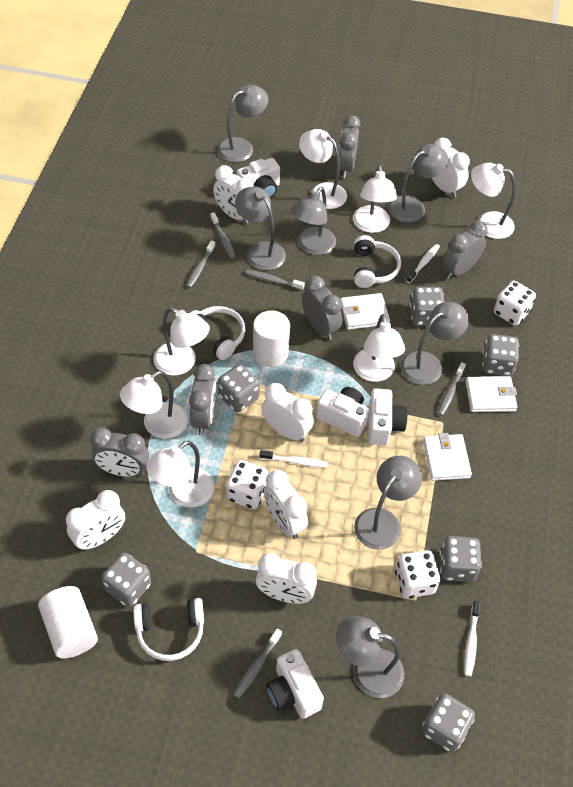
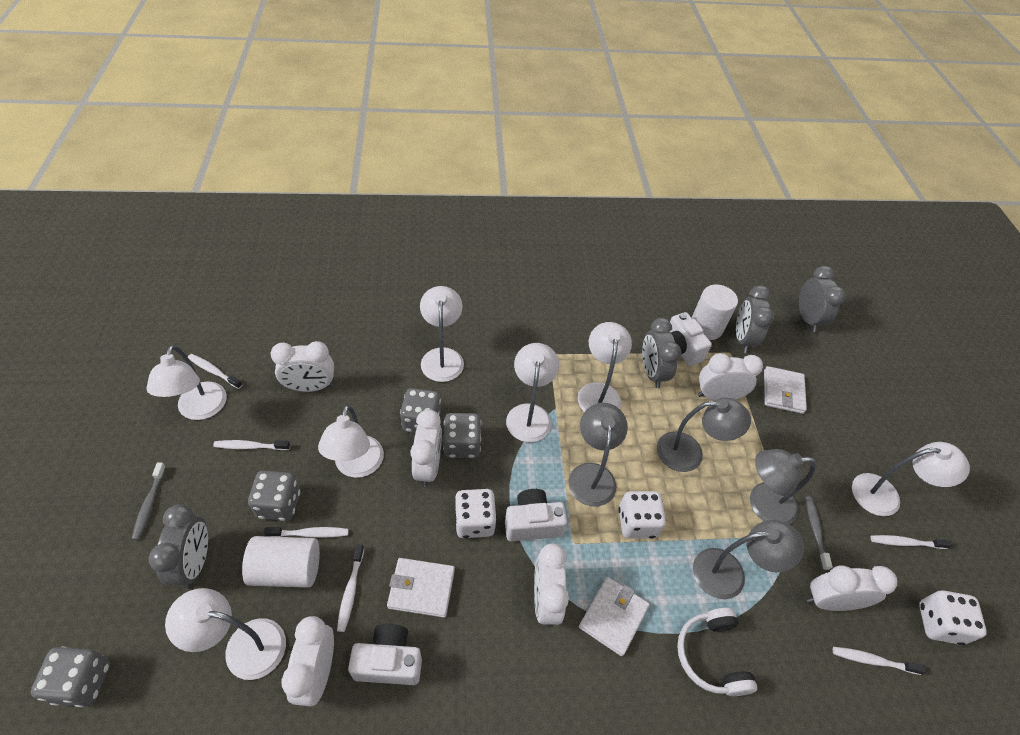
grey clock: 5 -> 4
grey dice: 6 -> 4
grey lamp: 7 -> 4
grey toothbrush: 5 -> 2
white camera: 4 -> 3
white headphones: 3 -> 1
white toothbrush: 3 -> 6

